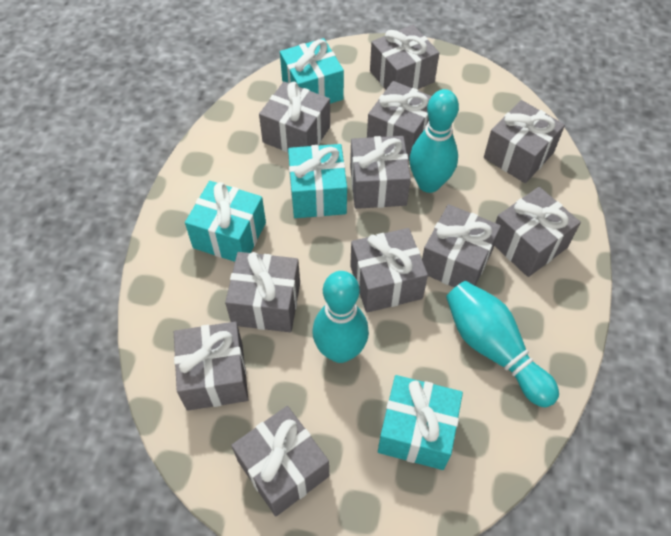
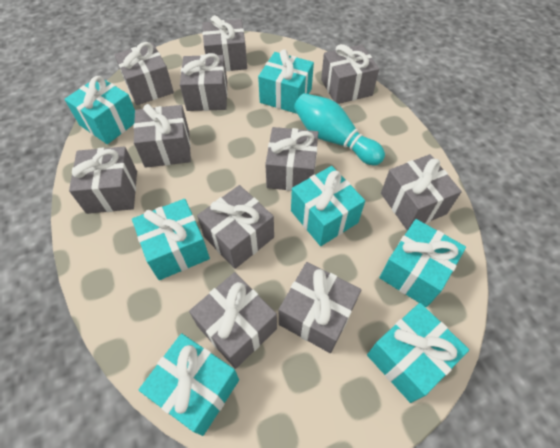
turquoise bowling pin: 3 -> 1
turquoise gift: 4 -> 7

